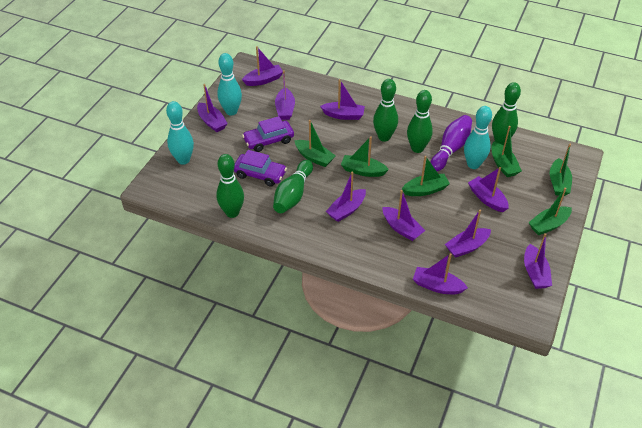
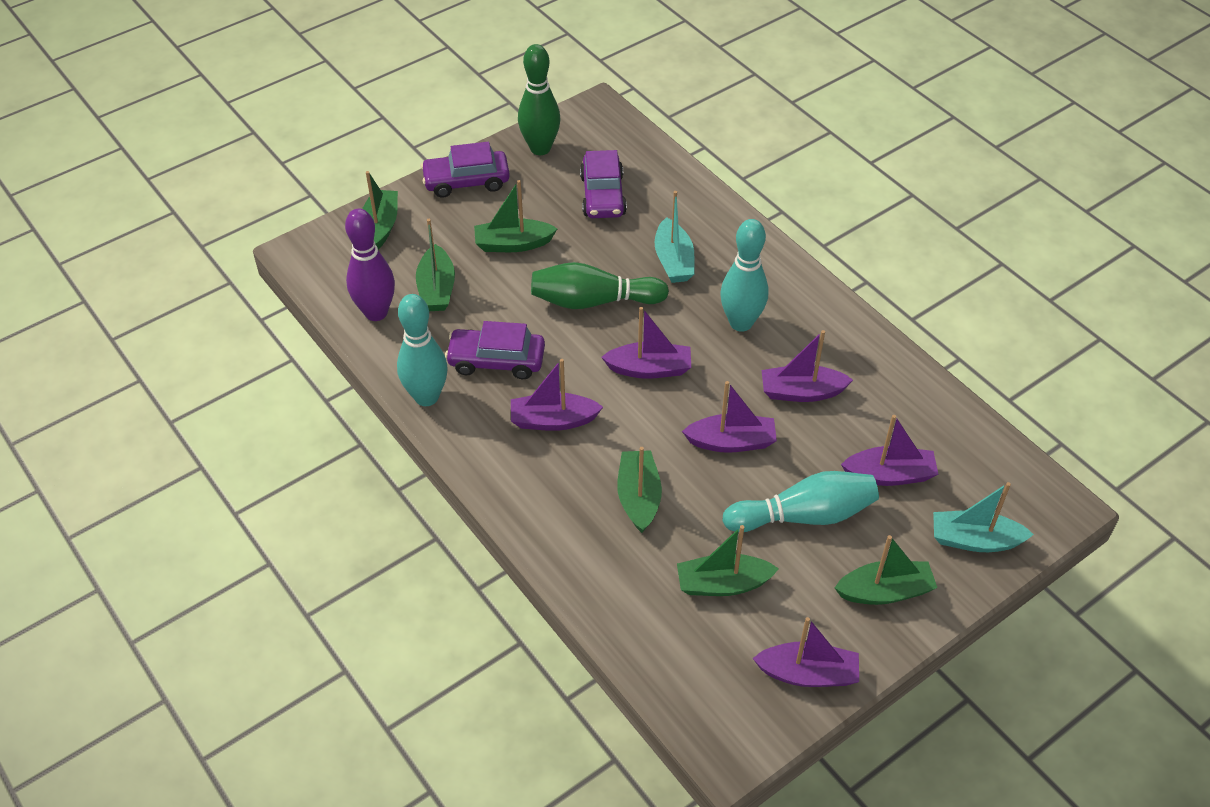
green bowling pin: 5 -> 2
purple boat: 10 -> 6
purple car: 2 -> 3
turquoise boat: 0 -> 2

